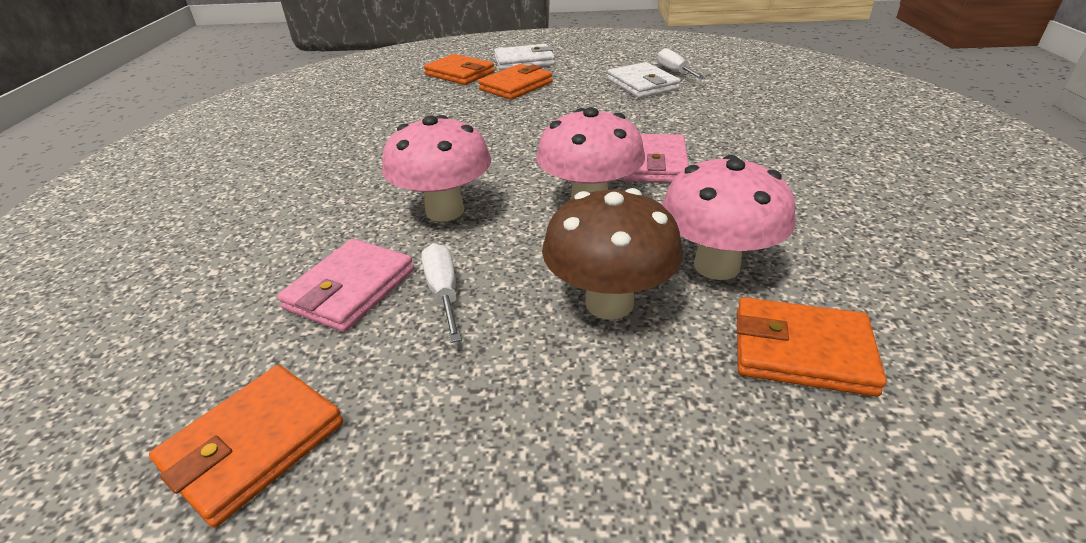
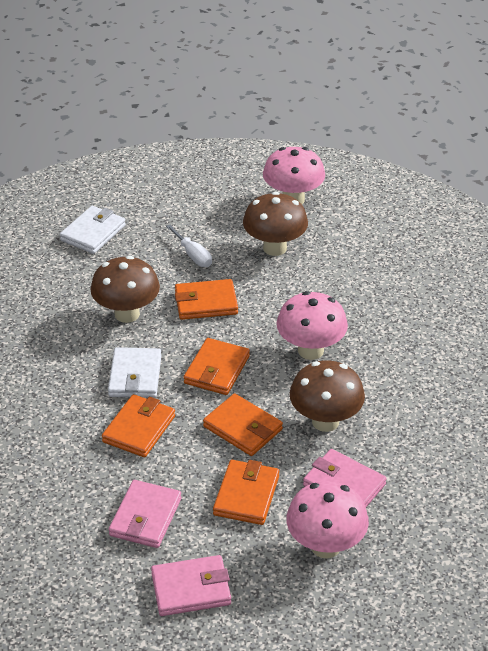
brown mushroom: 1 -> 3
orange wallet: 4 -> 5
pink wallet: 2 -> 3
white screwdriver: 2 -> 1

